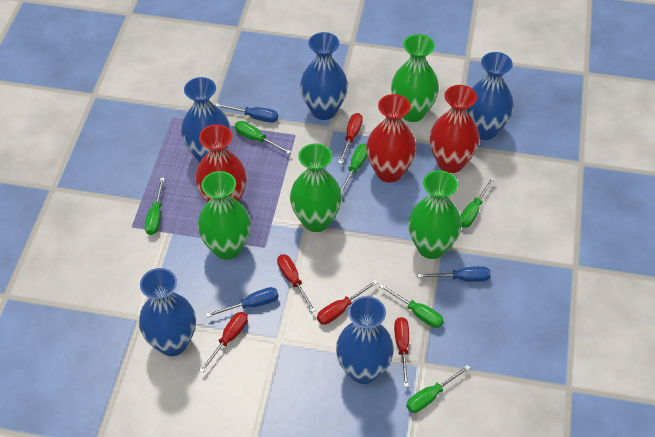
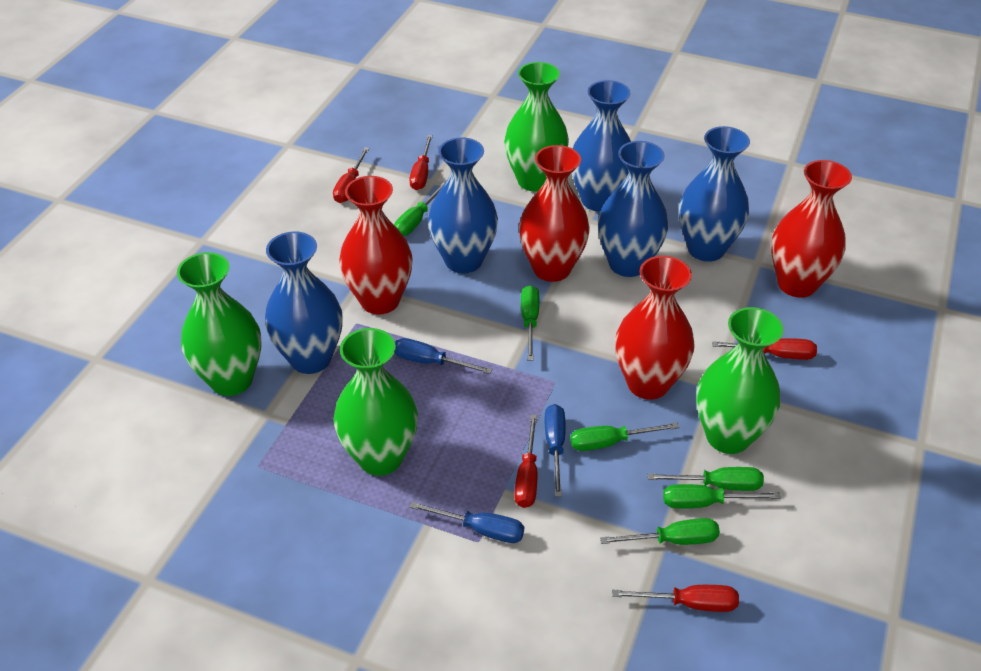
red vase: 3 -> 4

